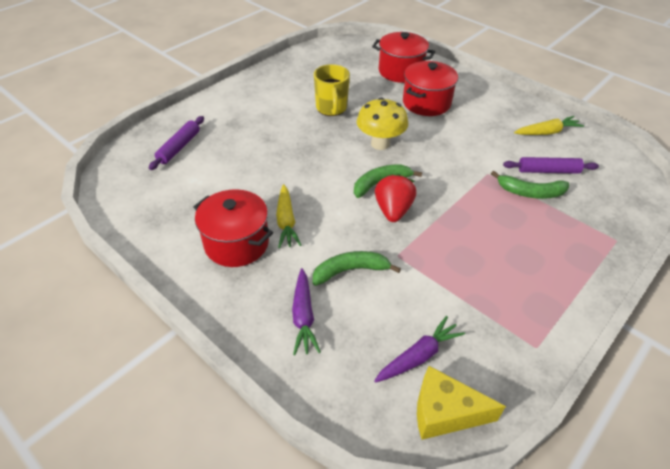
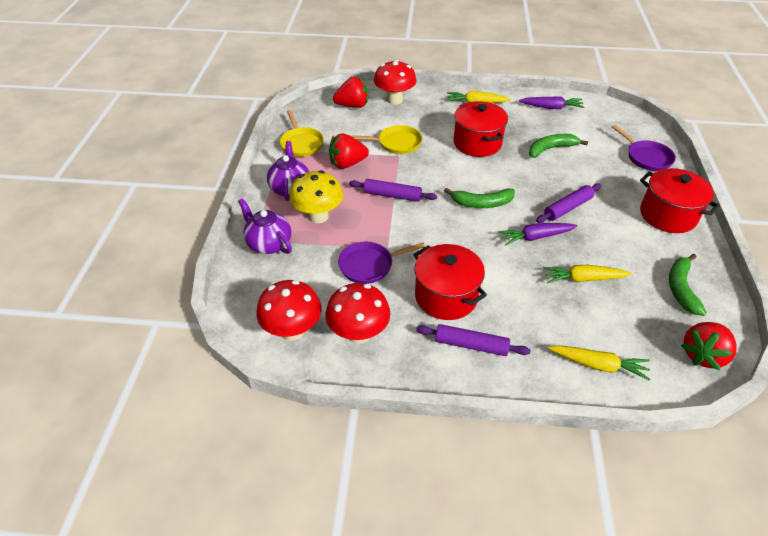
purple pan: 0 -> 2
purple rolling pin: 2 -> 3
purple teapot: 0 -> 2
red mushroom: 0 -> 3
red strawberry: 1 -> 3
yellow carrot: 2 -> 3
yellow cheese: 1 -> 0
yellow mug: 1 -> 0
yellow pan: 0 -> 2

